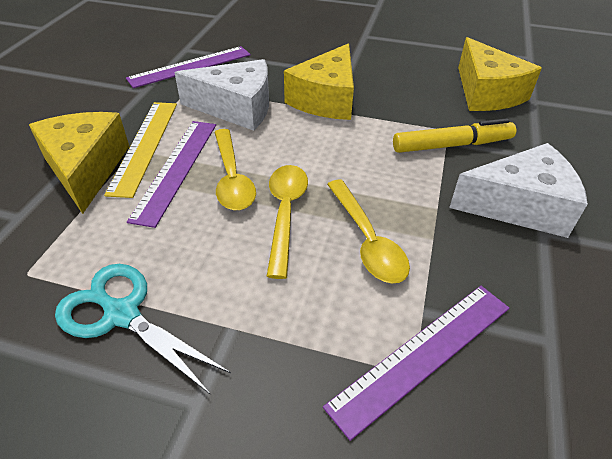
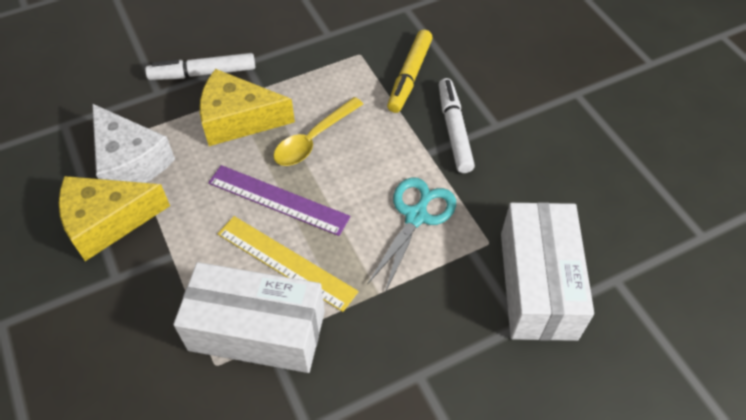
purple ruler: 3 -> 1
white box: 0 -> 2
white cheese: 2 -> 1
white marker: 0 -> 2
yellow cheese: 3 -> 2
yellow spoon: 3 -> 1

